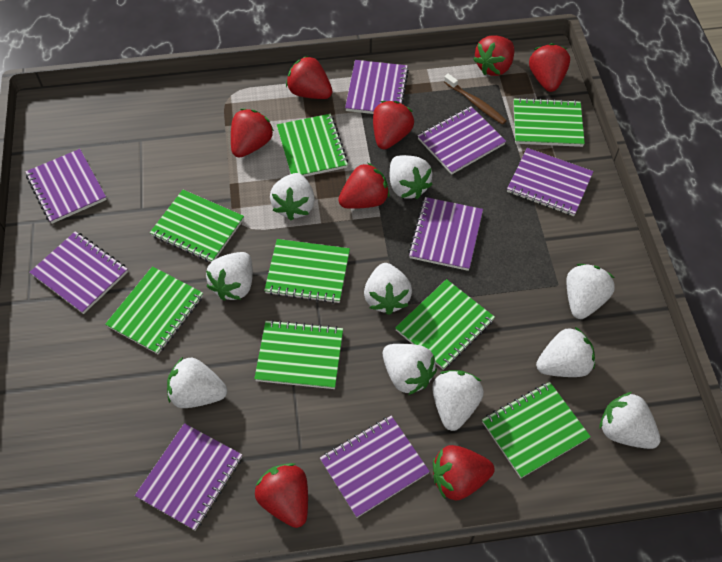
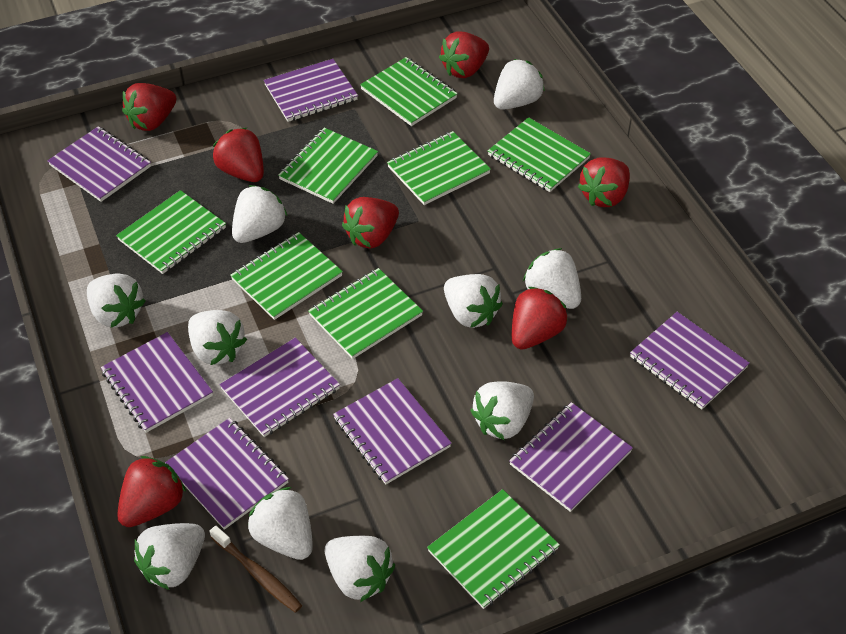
red strawberry: 8 -> 7

